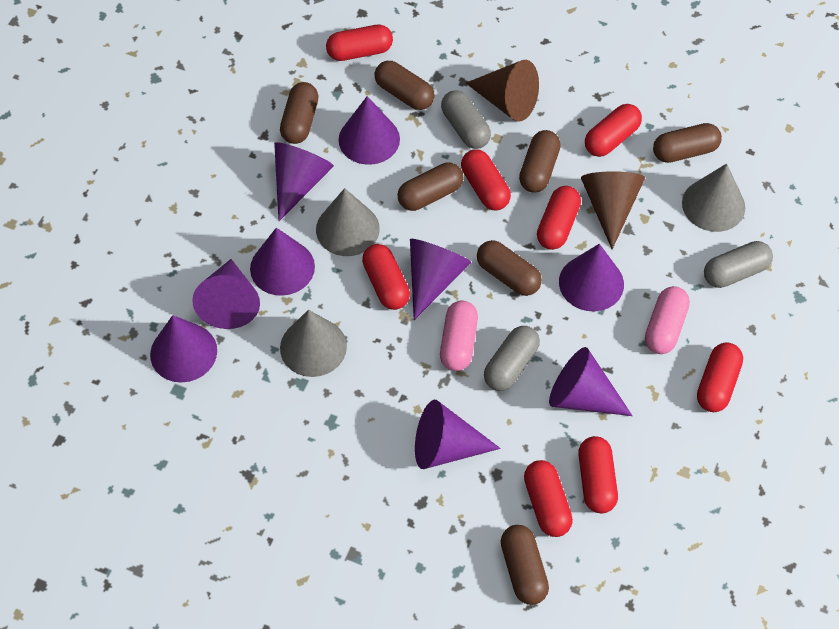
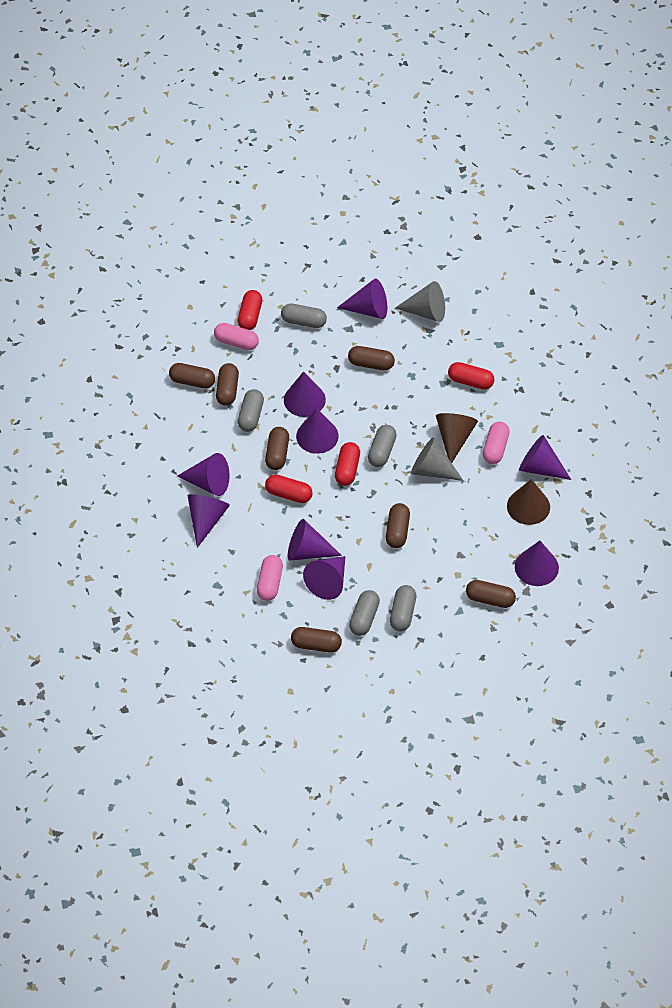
grey capsule: 3 -> 5
grey cone: 3 -> 2
pink capsule: 2 -> 3
red capsule: 8 -> 4

